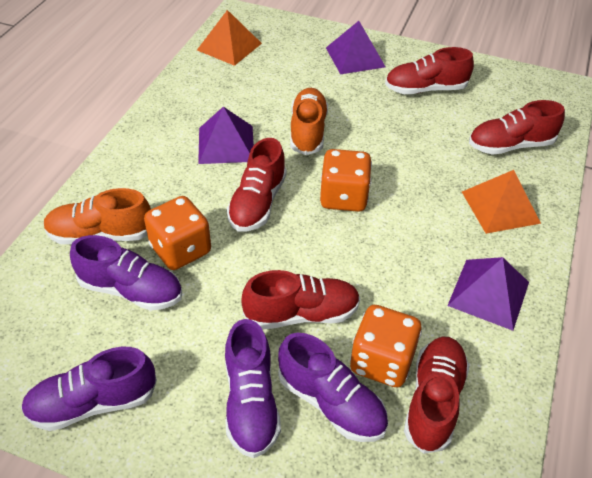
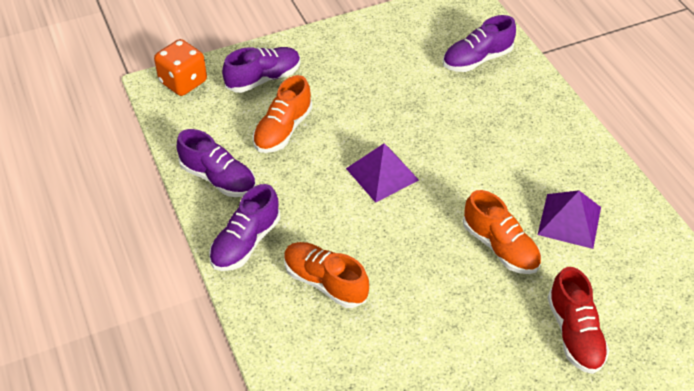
orange dice: 3 -> 1
orange pyramid: 2 -> 0
orange shoe: 2 -> 3
purple pyramid: 3 -> 2
red shoe: 5 -> 1

